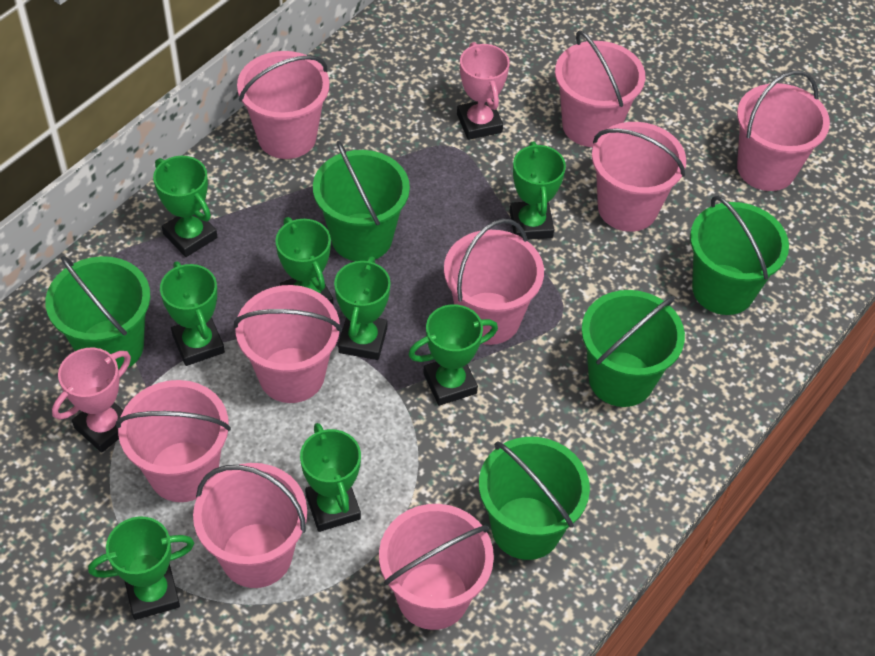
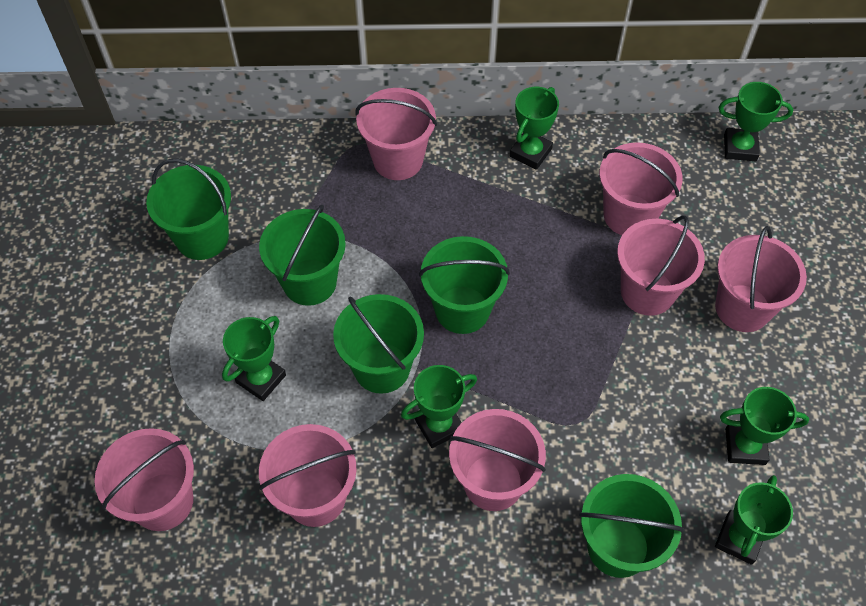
green trophy: 8 -> 6
pink bucket: 9 -> 7
pink trophy: 2 -> 0

